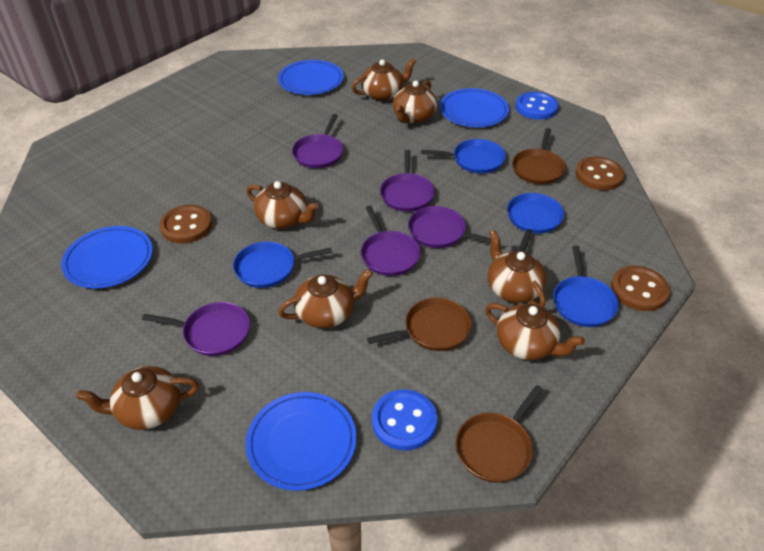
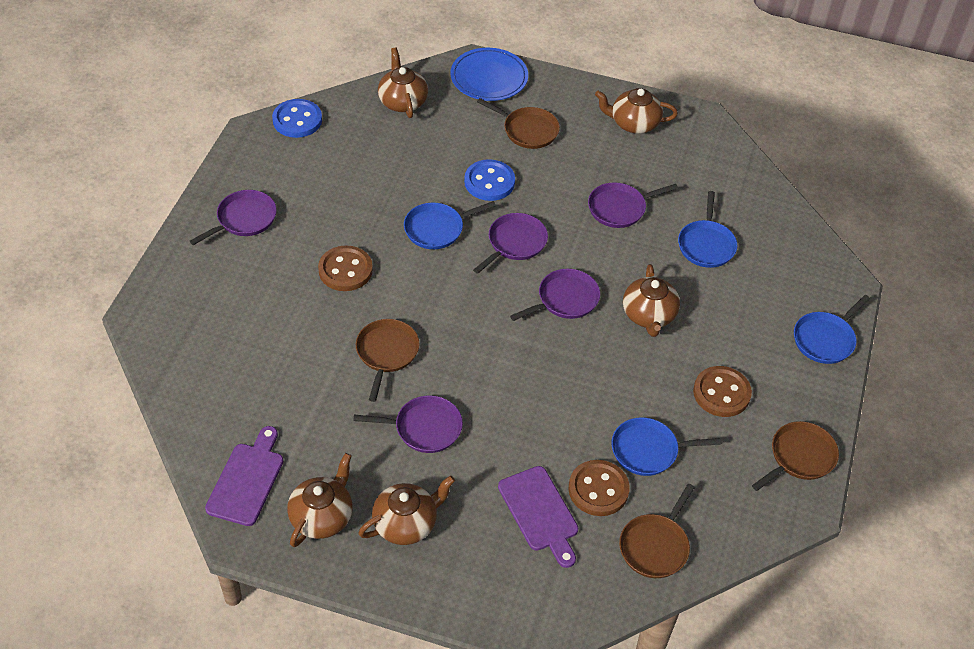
blue plate: 4 -> 1
brown pan: 3 -> 4
brown teapot: 7 -> 5
purple cutting board: 0 -> 2

